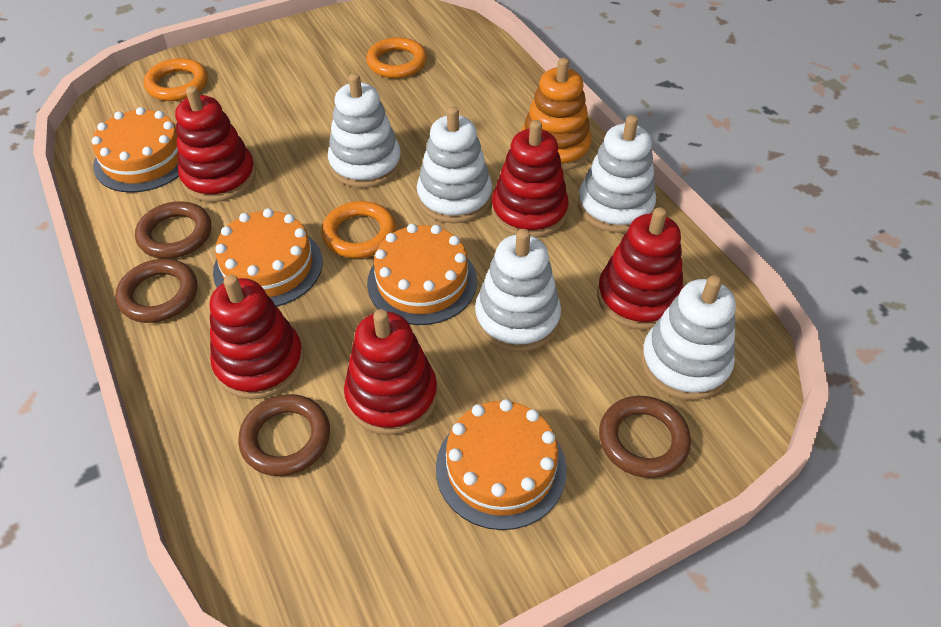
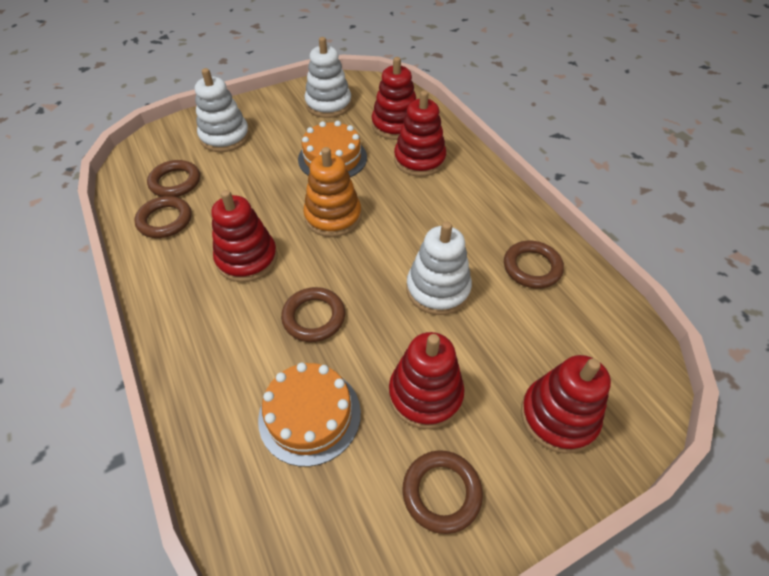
brown ring: 4 -> 5
orange cake: 4 -> 2
orange ring: 3 -> 0
white stacking toy: 5 -> 3

